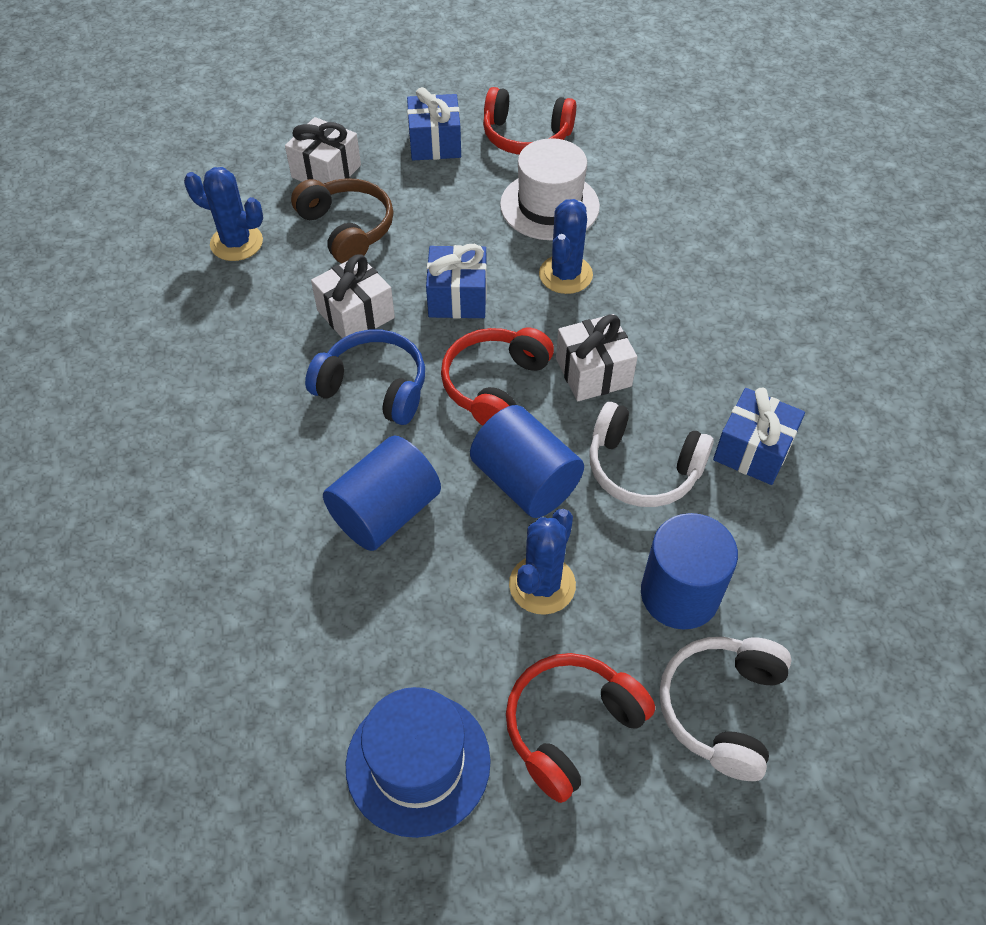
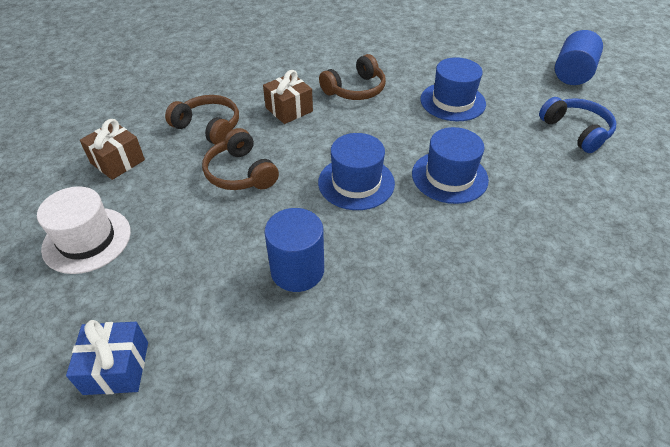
blue cactus: 3 -> 0
blue cylinder: 3 -> 2
blue gift: 3 -> 1
blue hat: 1 -> 3
brown gift: 0 -> 2
brown headphones: 1 -> 3
red headphones: 3 -> 0
white gift: 3 -> 0
white headphones: 2 -> 0

